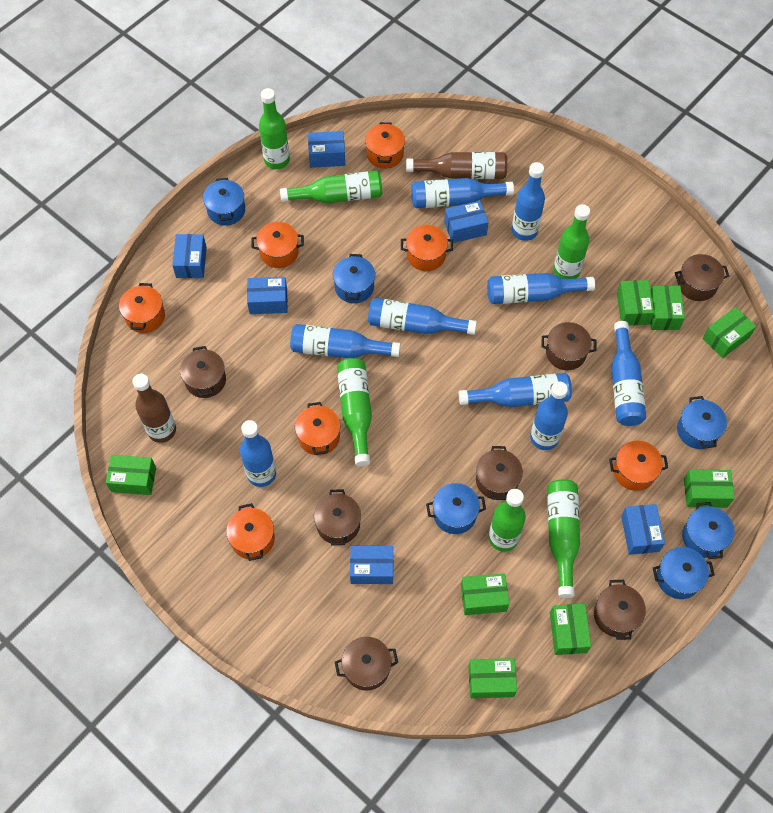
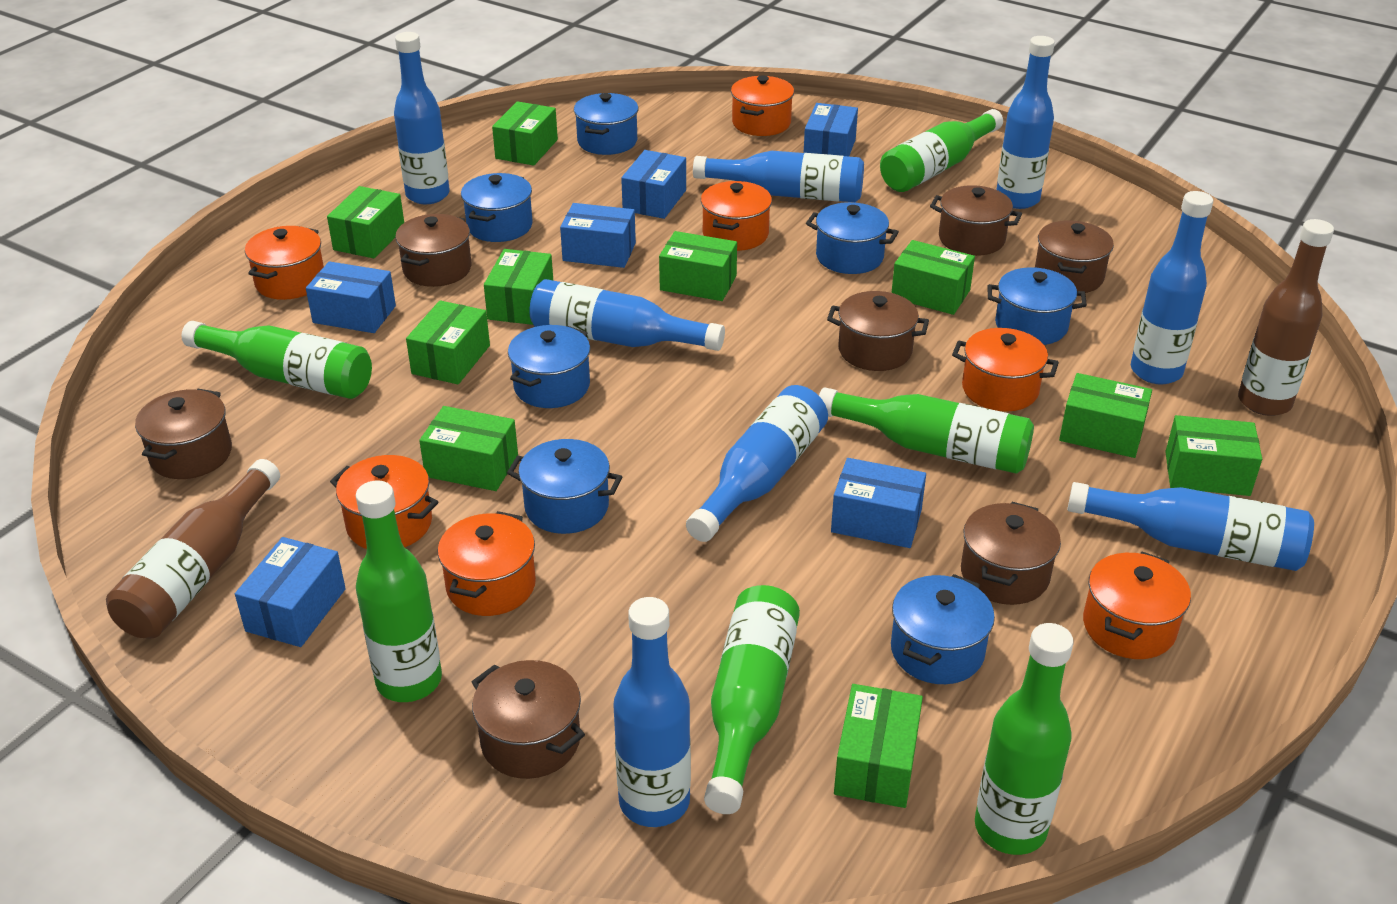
blue bottle: 9 -> 8
blue pot: 6 -> 7
green box: 8 -> 10

